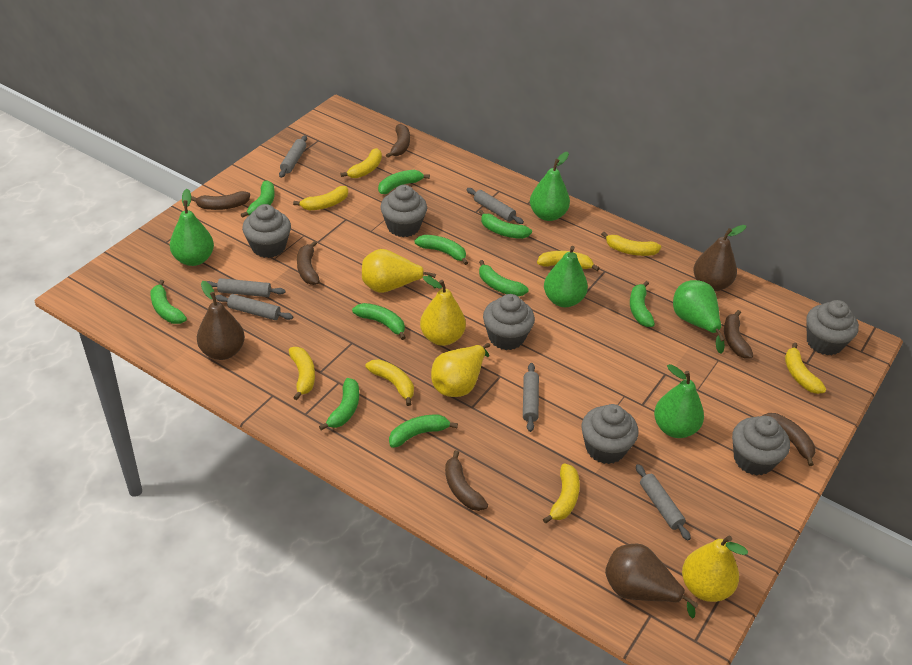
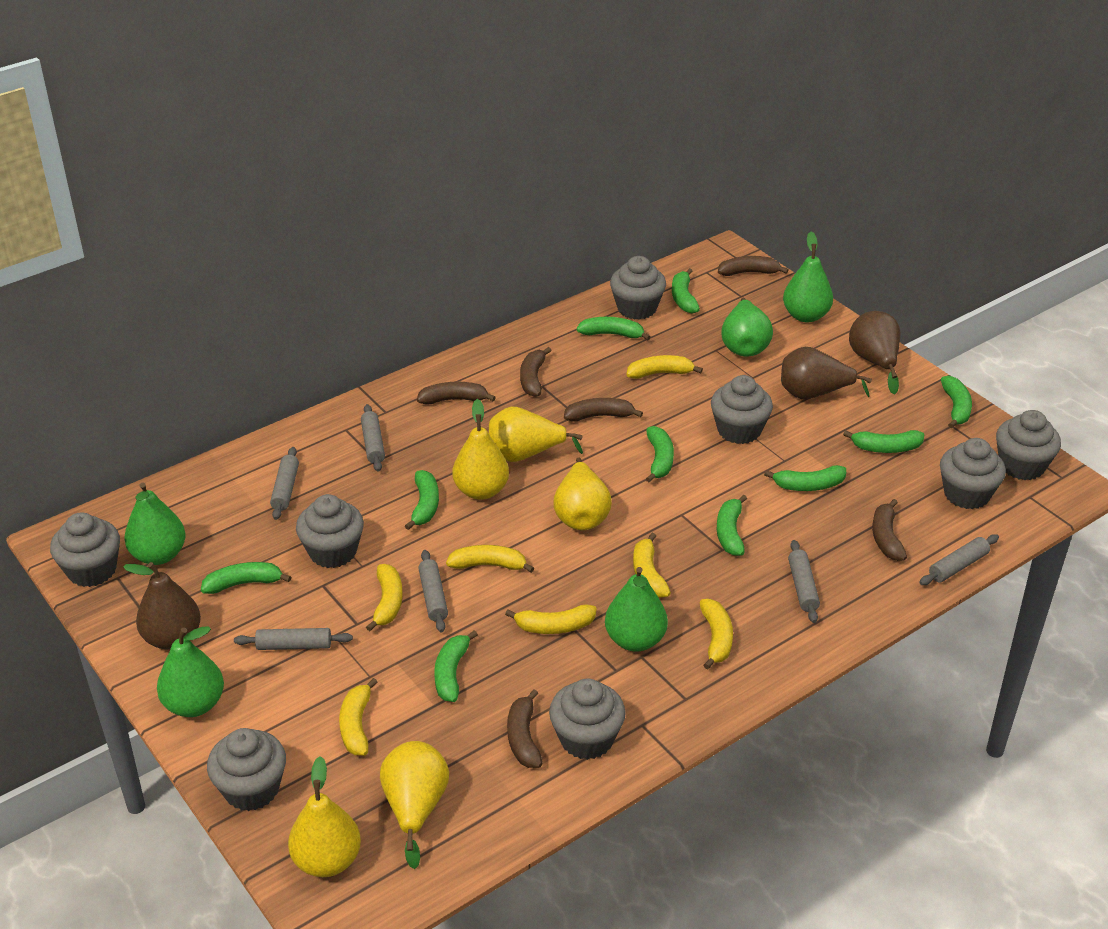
grey cupcake: 6 -> 8
yellow banana: 8 -> 7
yellow pear: 4 -> 5

